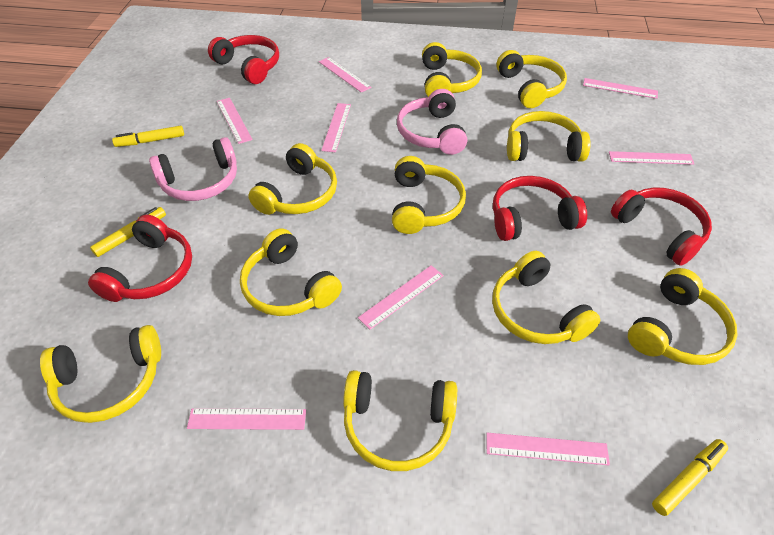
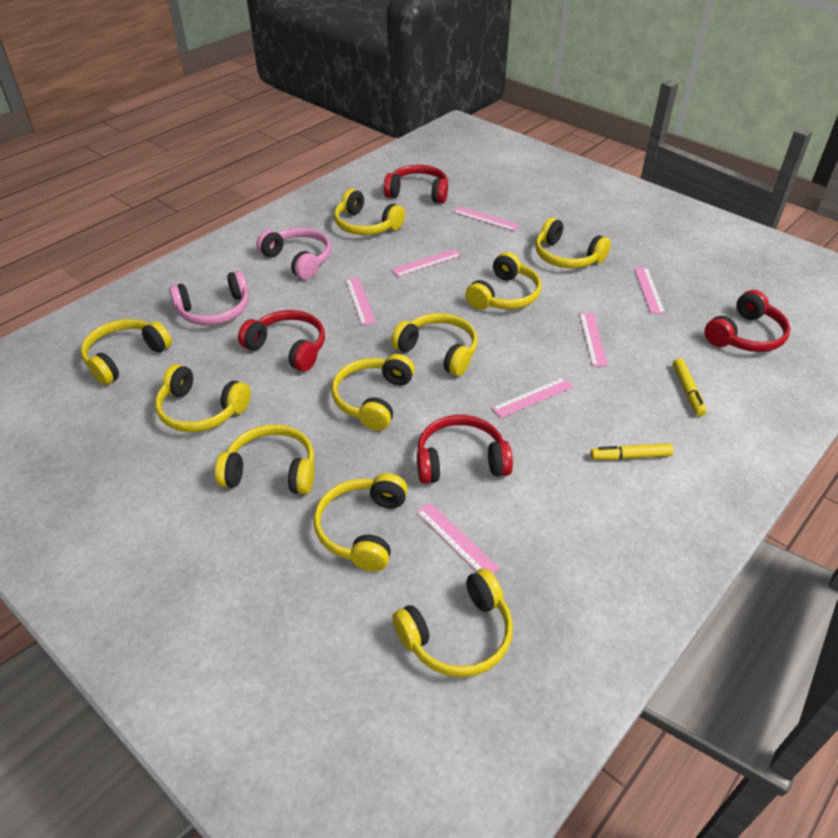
pink ruler: 8 -> 7
yellow marker: 3 -> 2

